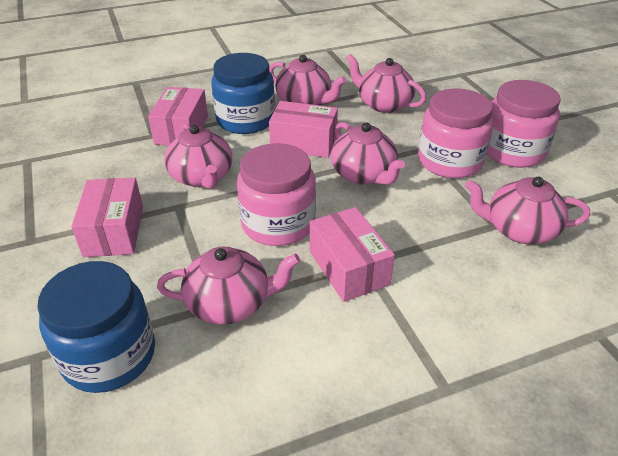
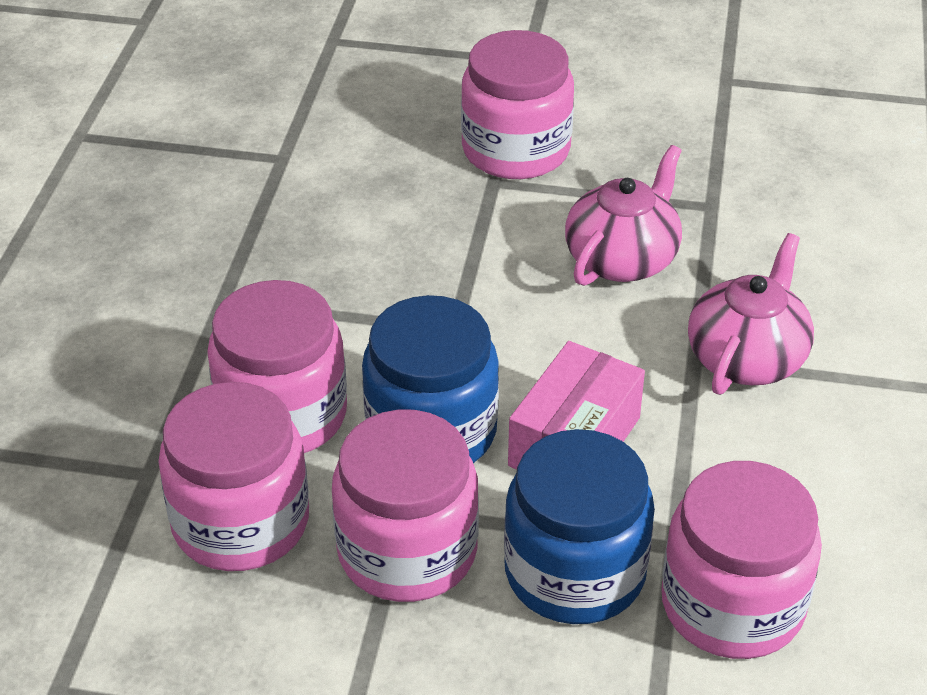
pink box: 4 -> 1
pink jar: 3 -> 5
pink teapot: 6 -> 2

